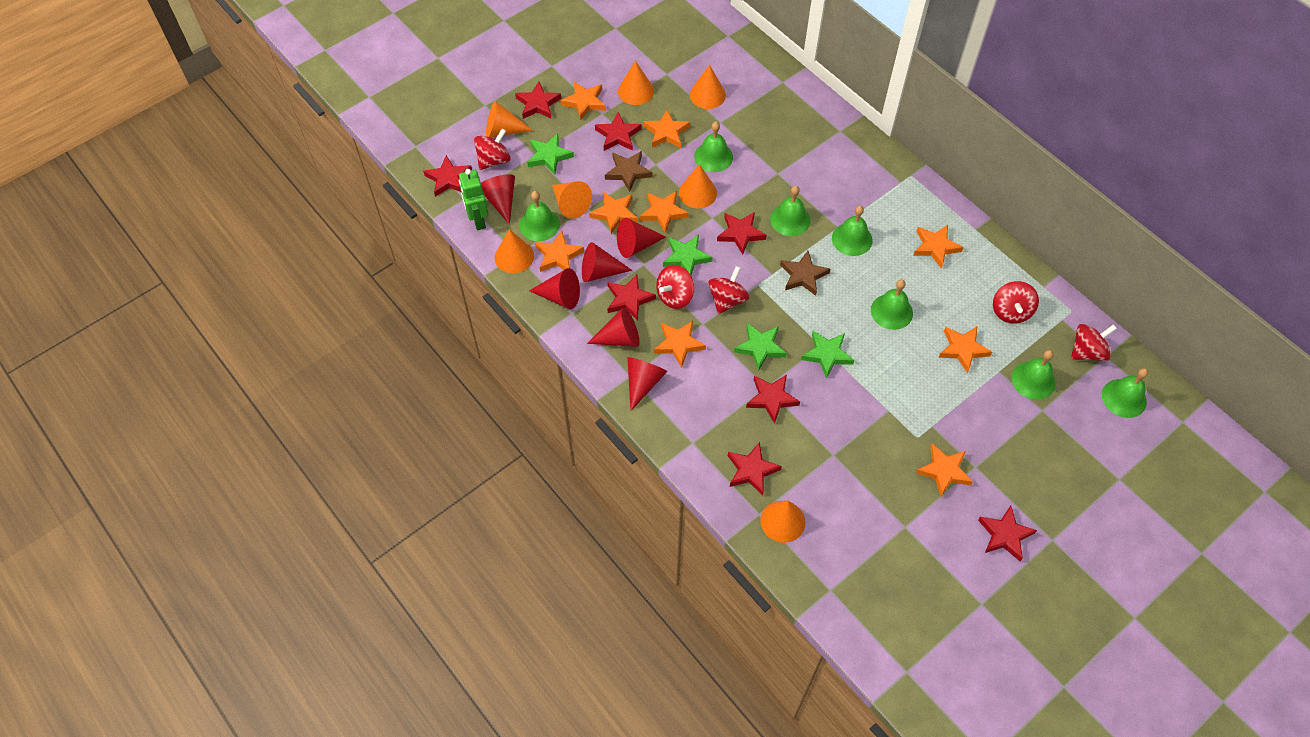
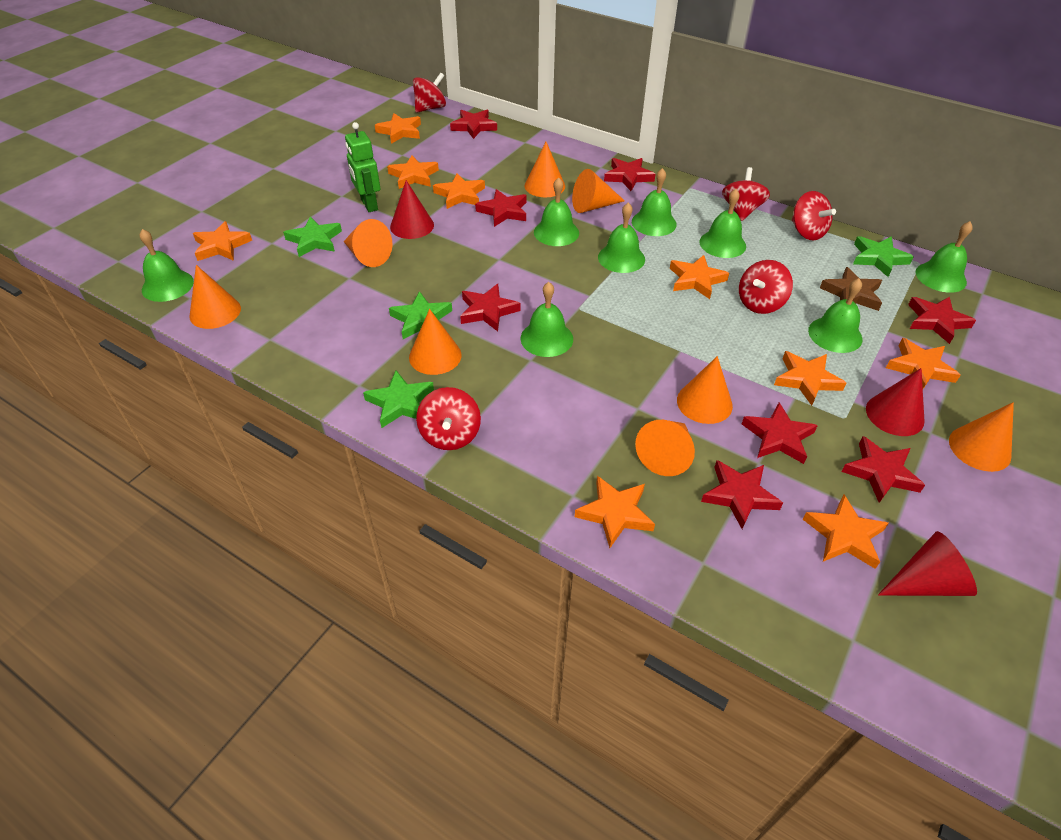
brown star: 2 -> 1
green bell: 7 -> 8
orange cone: 7 -> 8
red cone: 6 -> 3

